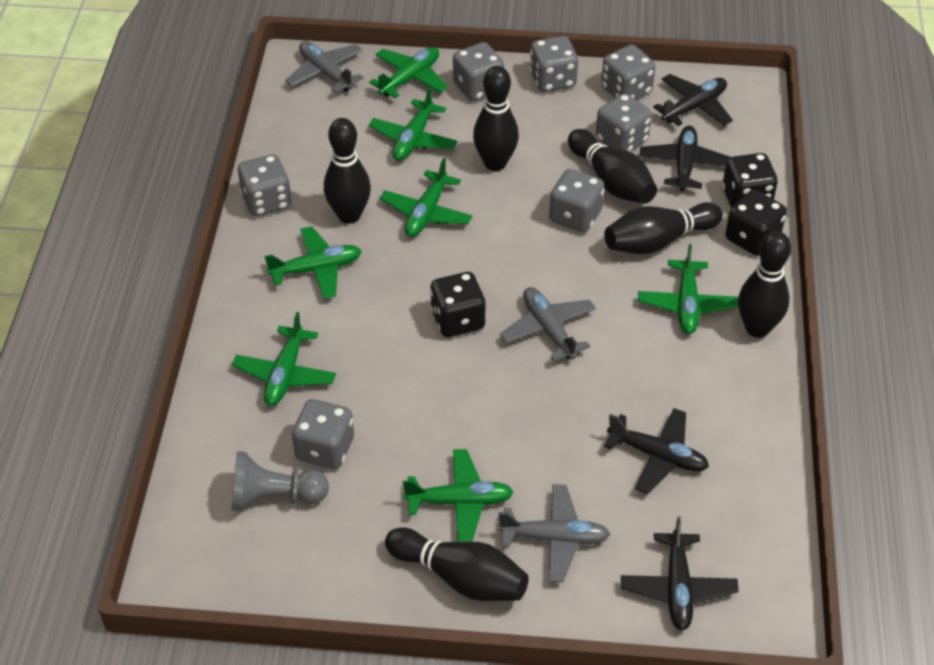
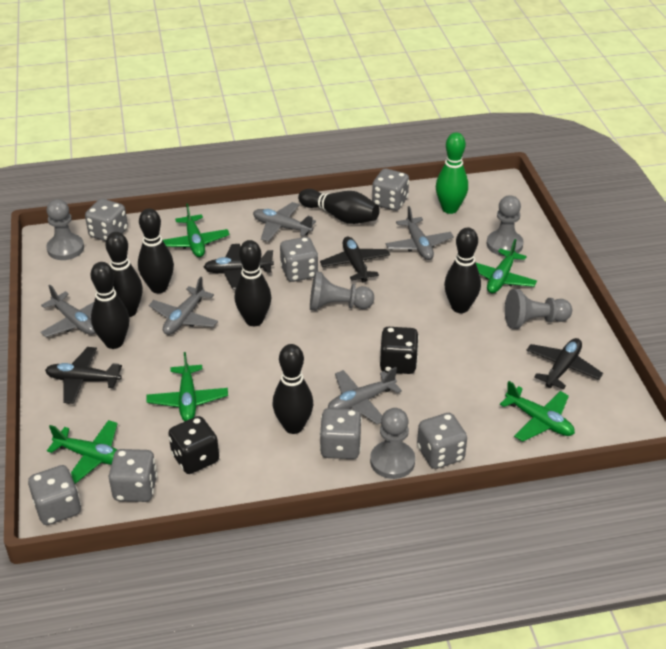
black bowling pin: 6 -> 7
black dice: 3 -> 2
green bowling pin: 0 -> 1
green plane: 7 -> 5
grey pawn: 1 -> 5
grey plane: 3 -> 5

